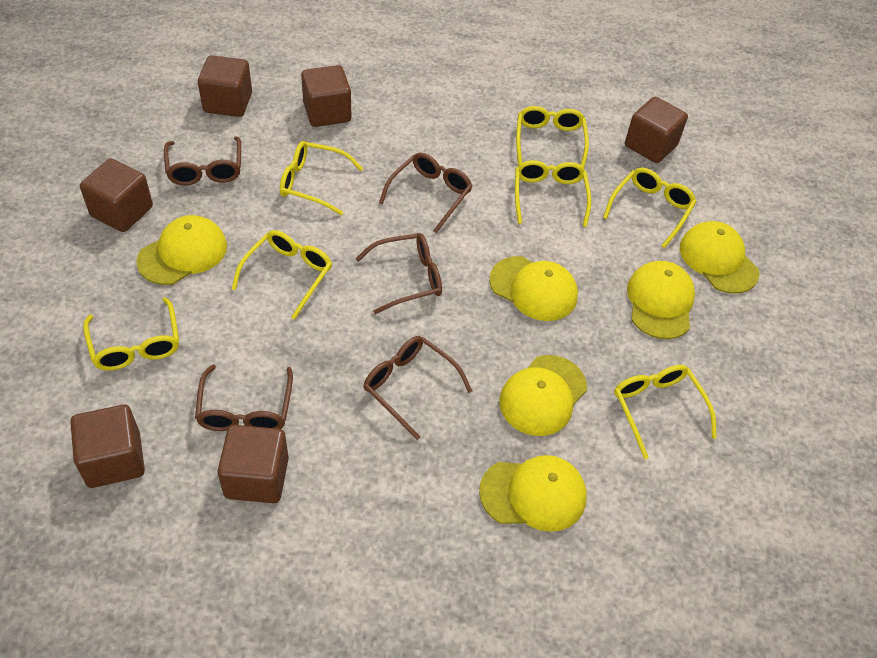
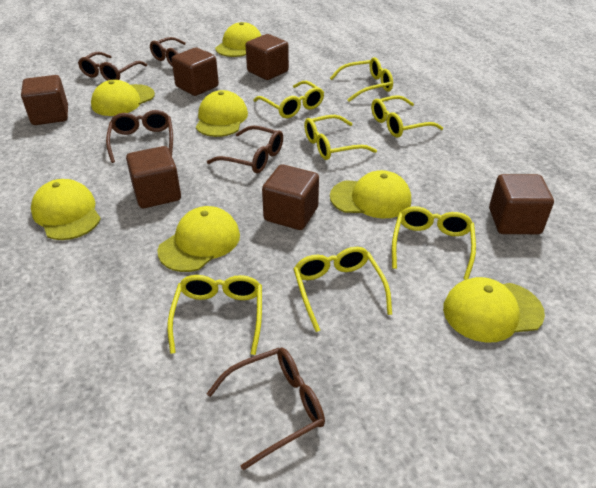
yellow cap: 6 -> 7

